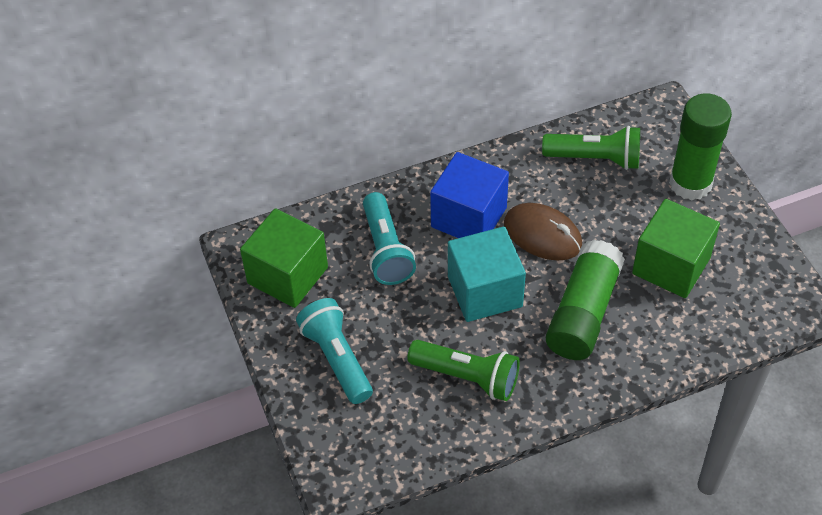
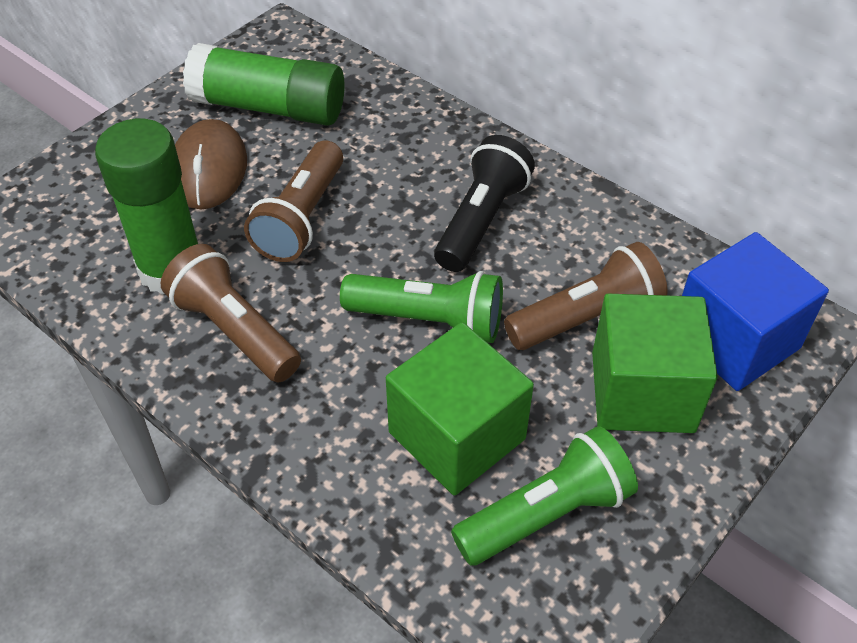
black flashlight: 0 -> 1
brown flashlight: 0 -> 3
turquoise cube: 1 -> 0
turquoise flashlight: 2 -> 0

